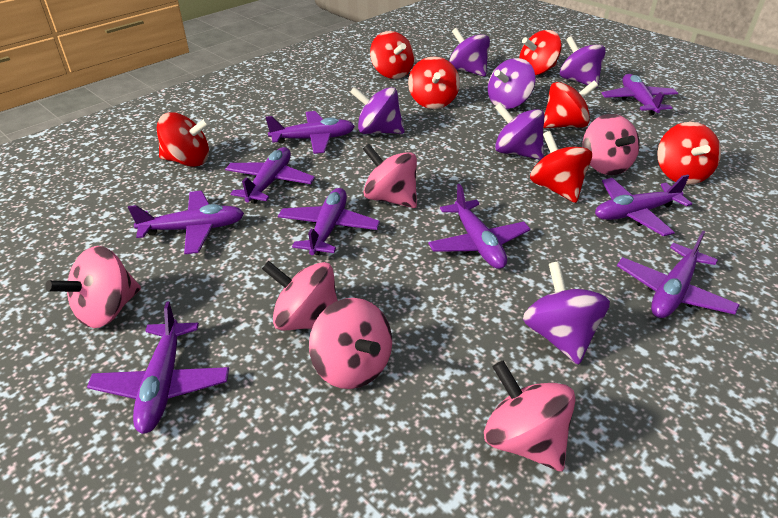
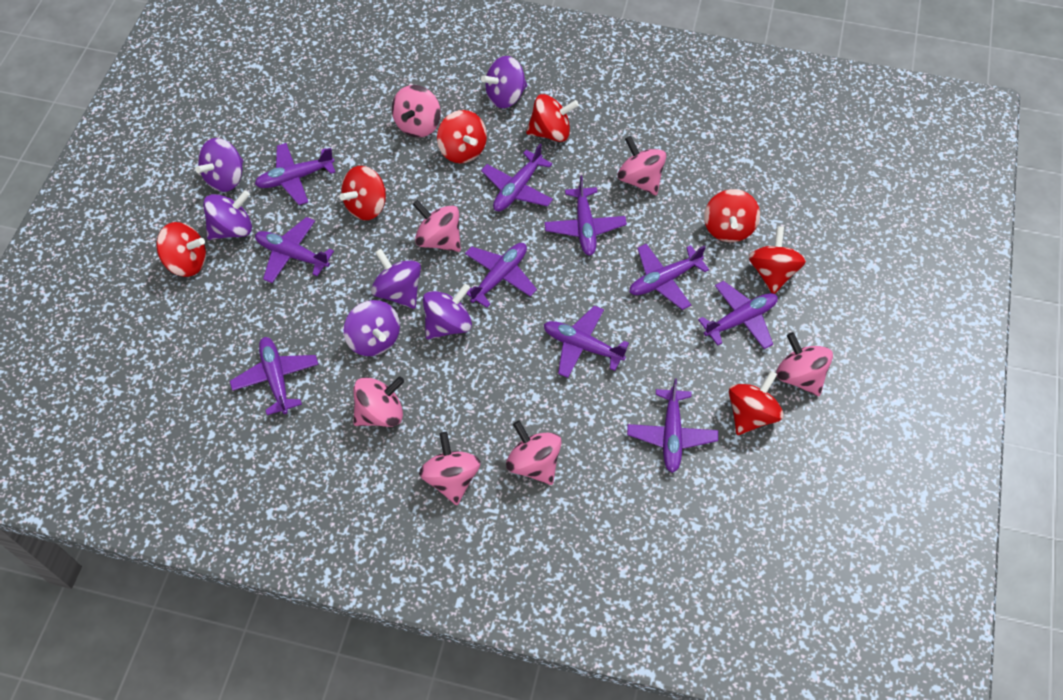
pink spinning top: 6 -> 7
purple plane: 9 -> 10

